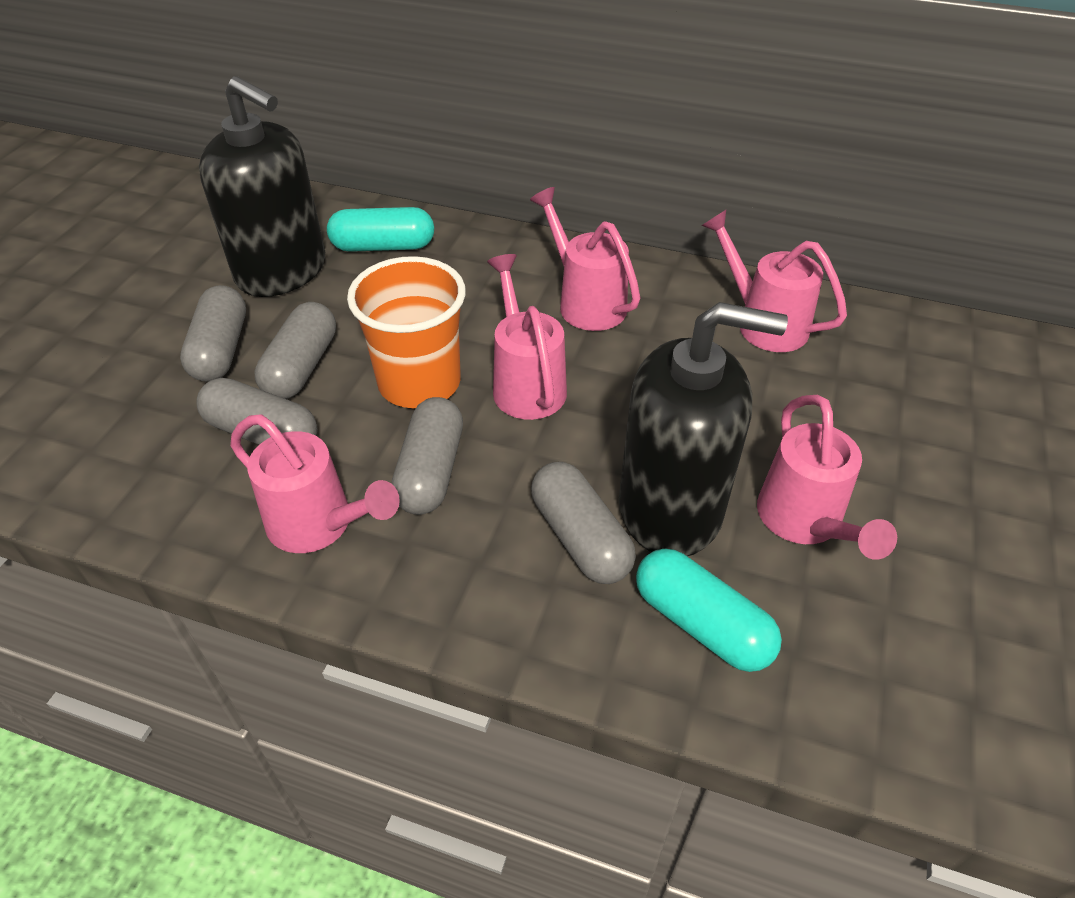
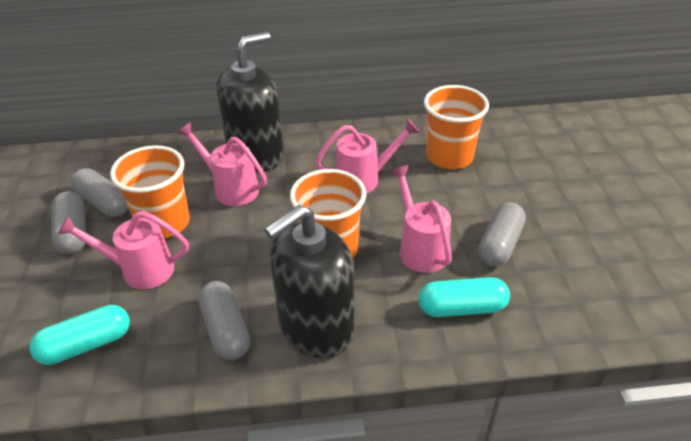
grey capsule: 5 -> 4
orange cup: 1 -> 3
pink watering can: 5 -> 4

